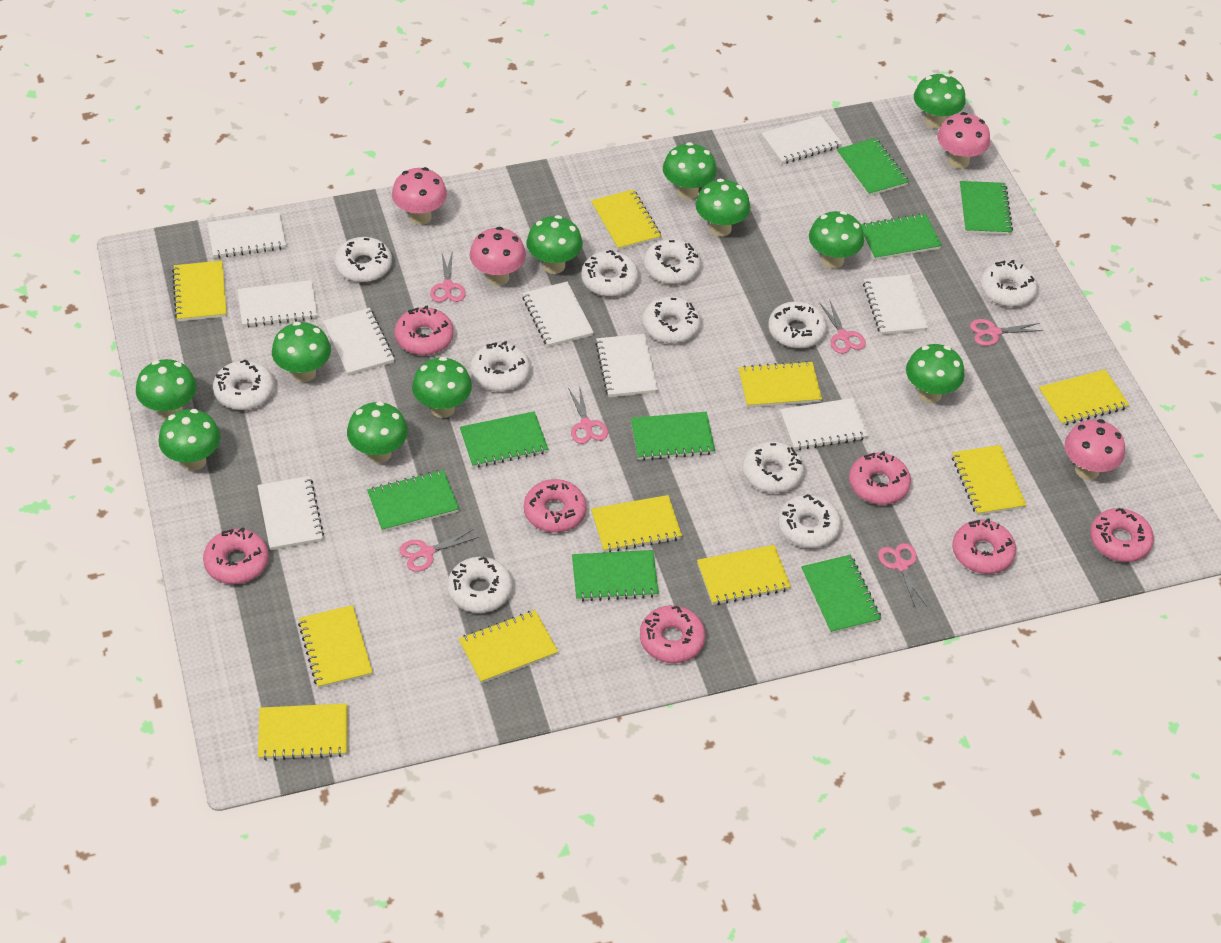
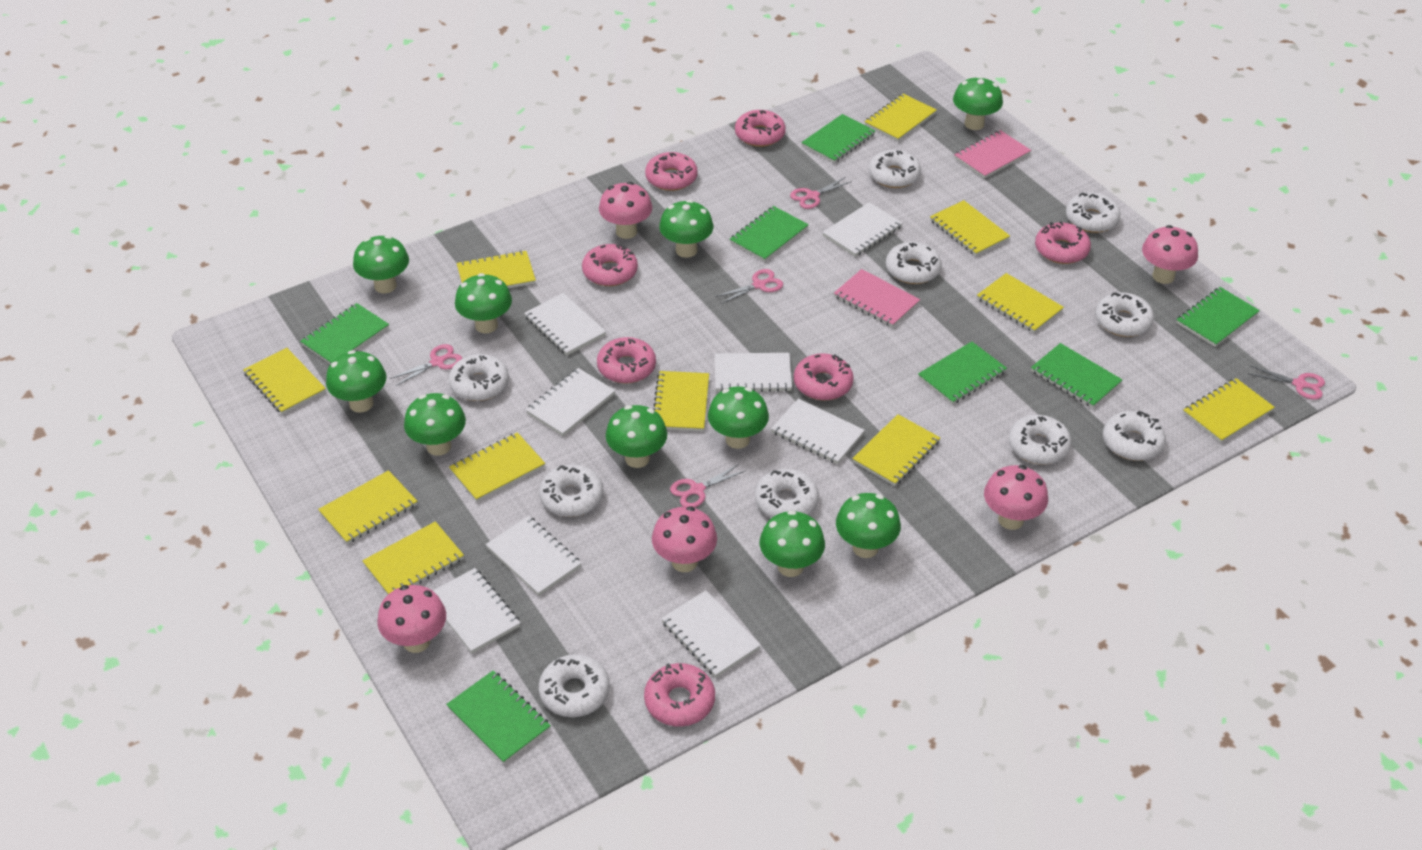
green mushroom: 11 -> 10
green notebook: 8 -> 7
pink mushroom: 4 -> 5
pink notebook: 0 -> 2
pink scissors: 6 -> 5
white donut: 11 -> 10
white notebook: 9 -> 8
yellow notebook: 10 -> 11

